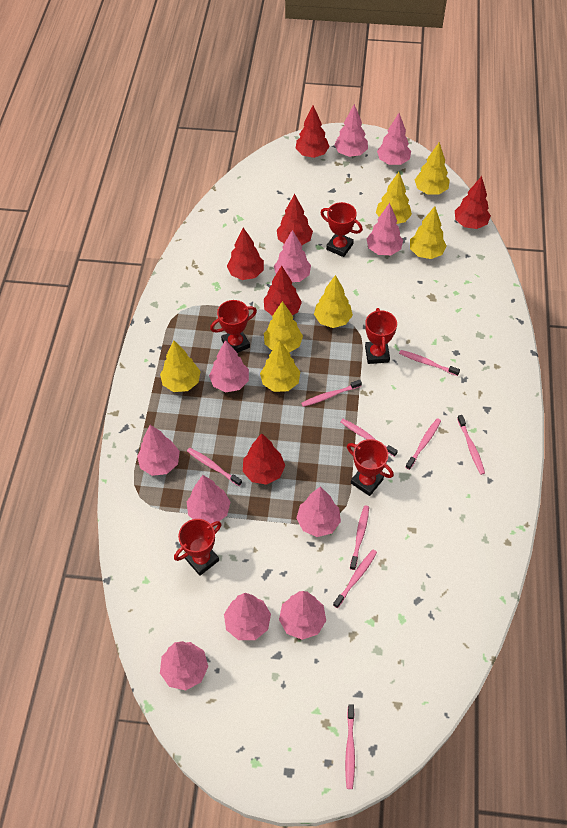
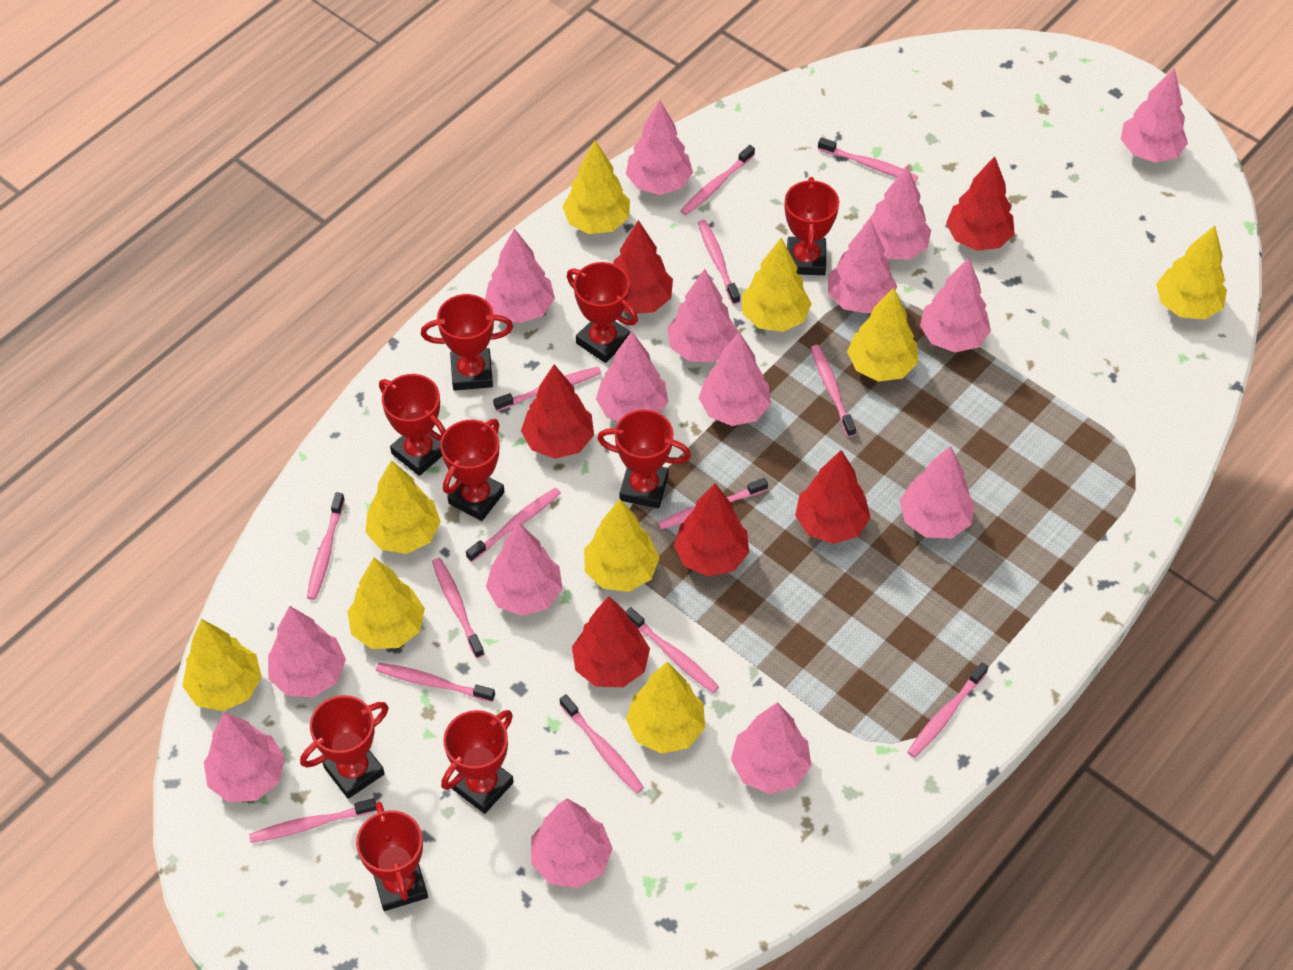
pink toothbrush: 9 -> 14
pink tree: 11 -> 15
red trophy: 5 -> 9
yellow tree: 7 -> 9

